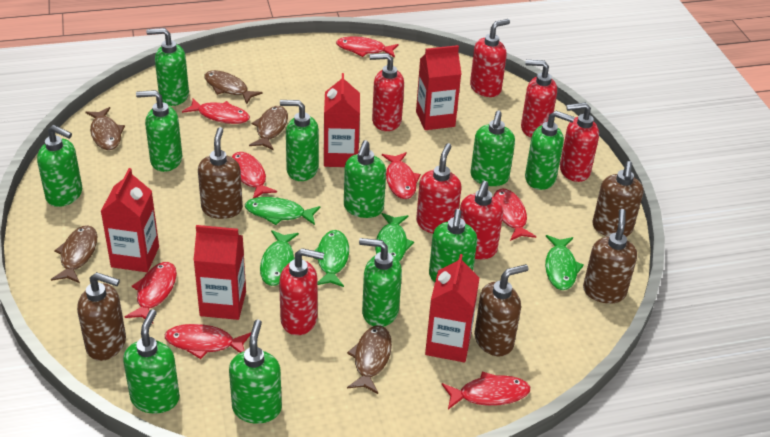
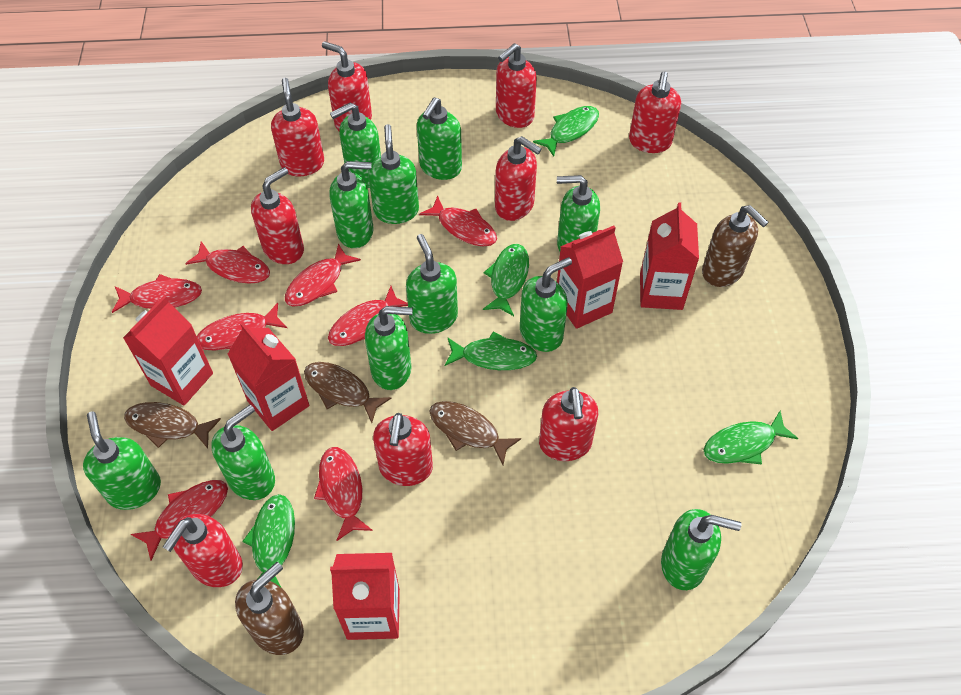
brown fish: 5 -> 3
brown soap dispenser: 5 -> 2
red soap dispenser: 7 -> 9

